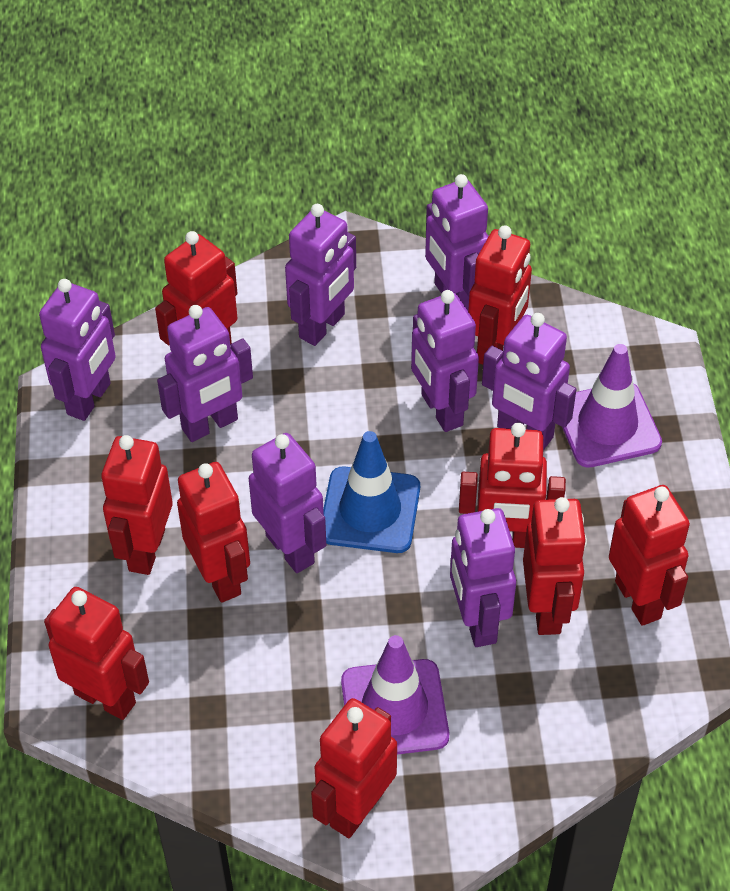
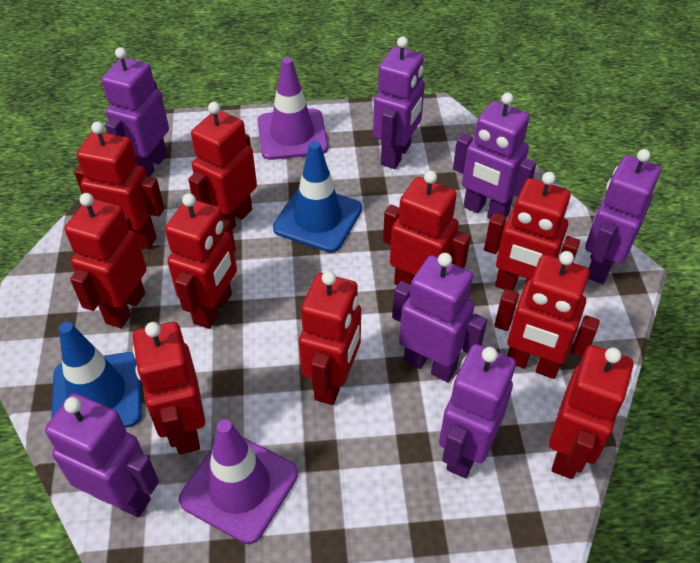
blue traffic cone: 1 -> 2
purple robot: 8 -> 7
red robot: 9 -> 10

